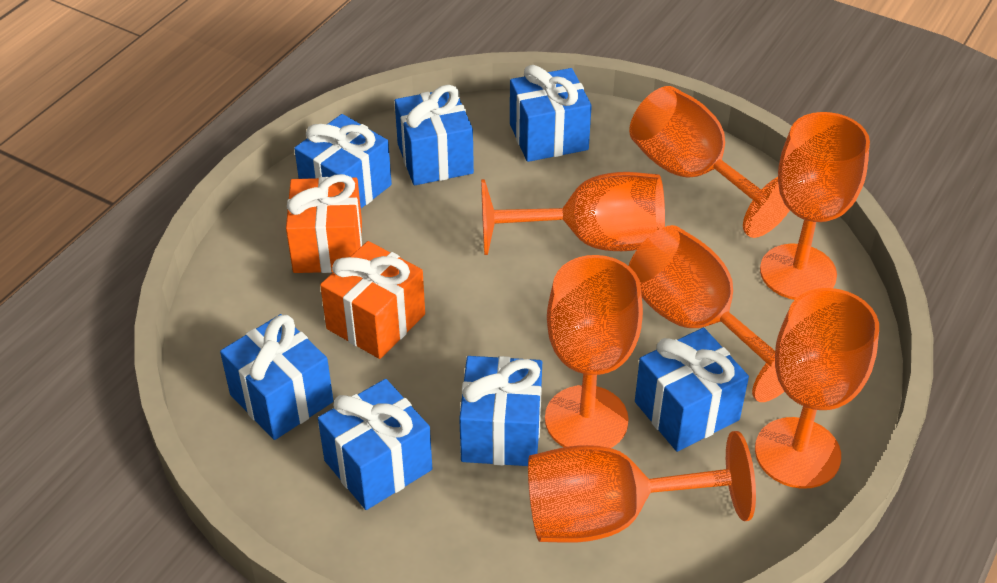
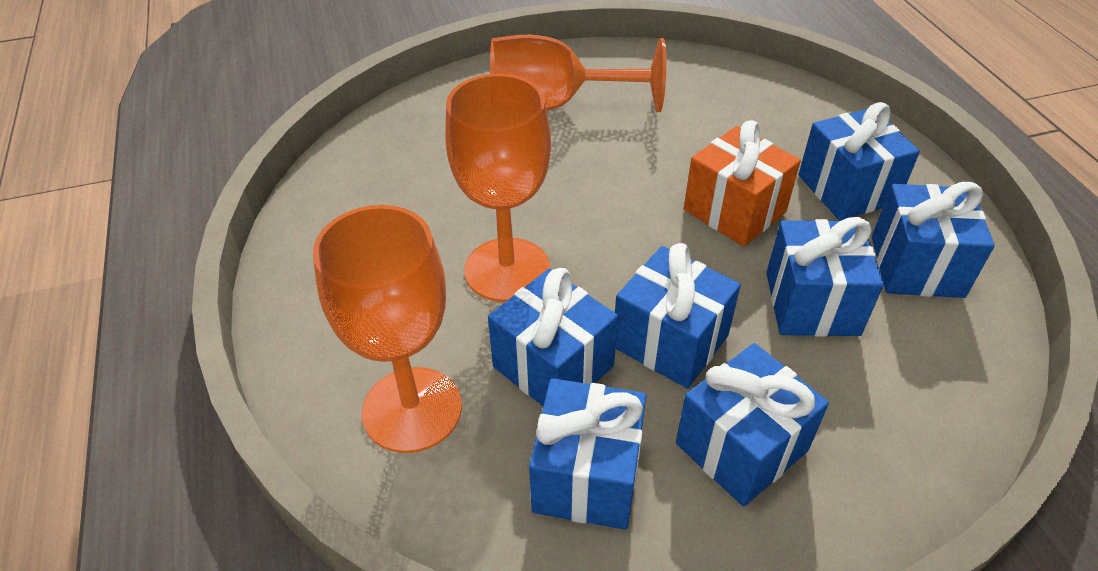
orange gift: 2 -> 1
orange goblet: 7 -> 3

